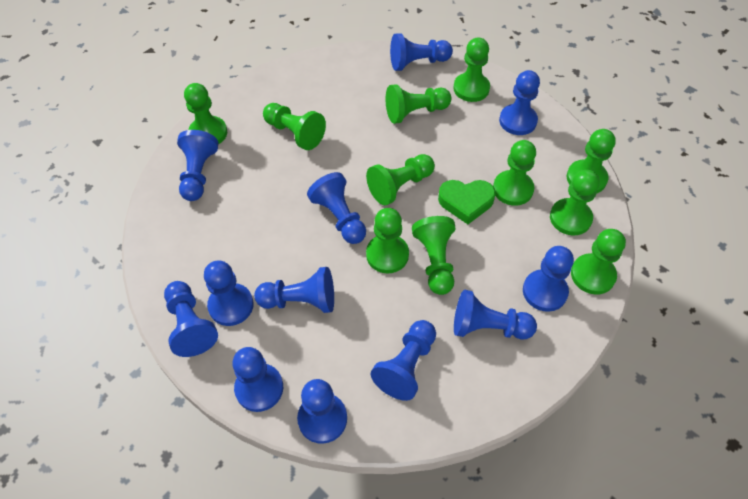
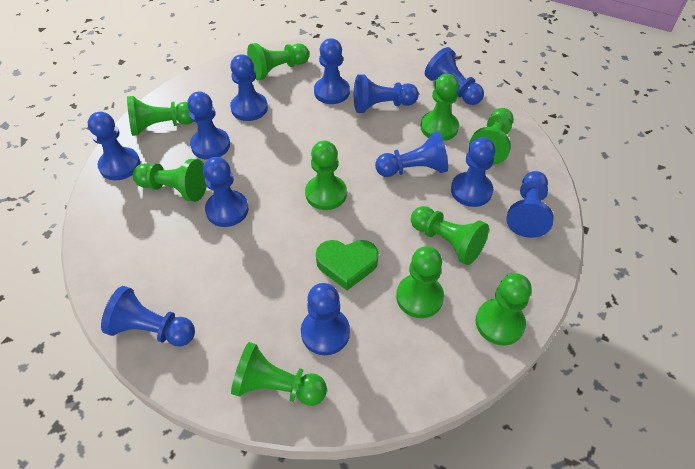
green pawn: 11 -> 10

